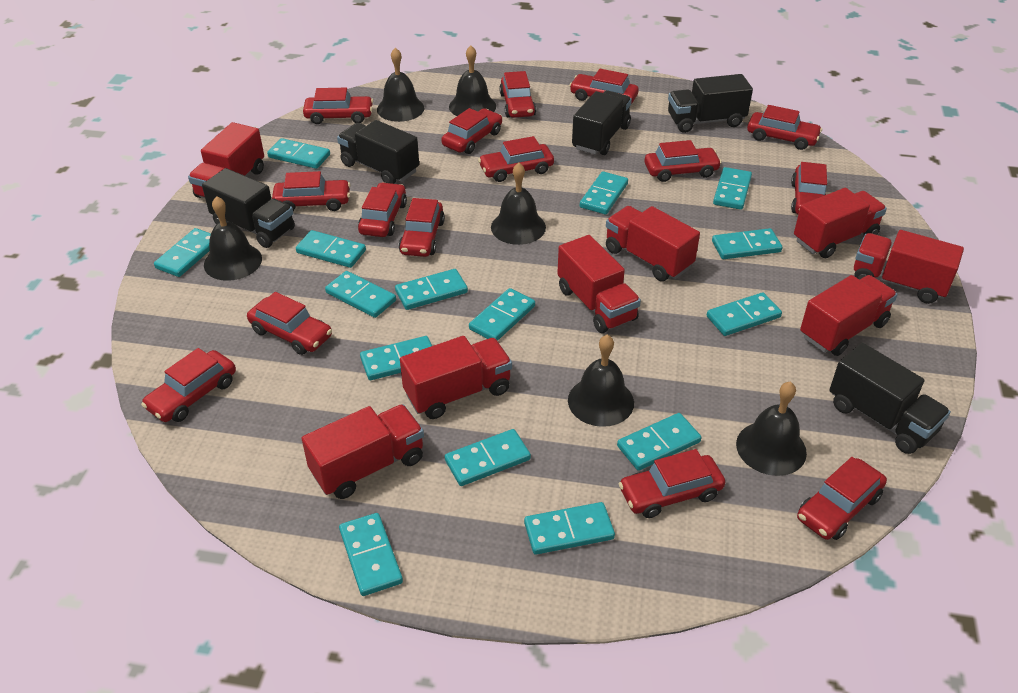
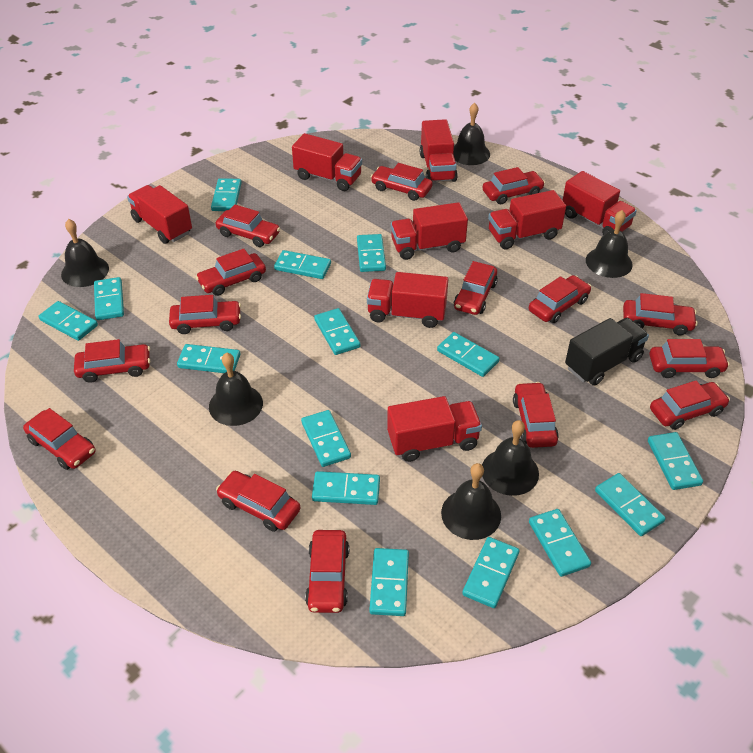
black truck: 5 -> 1

